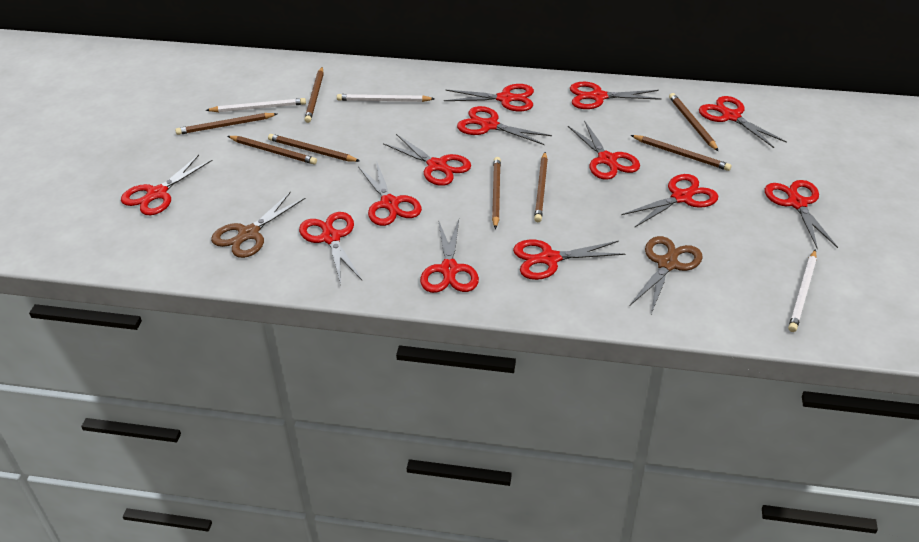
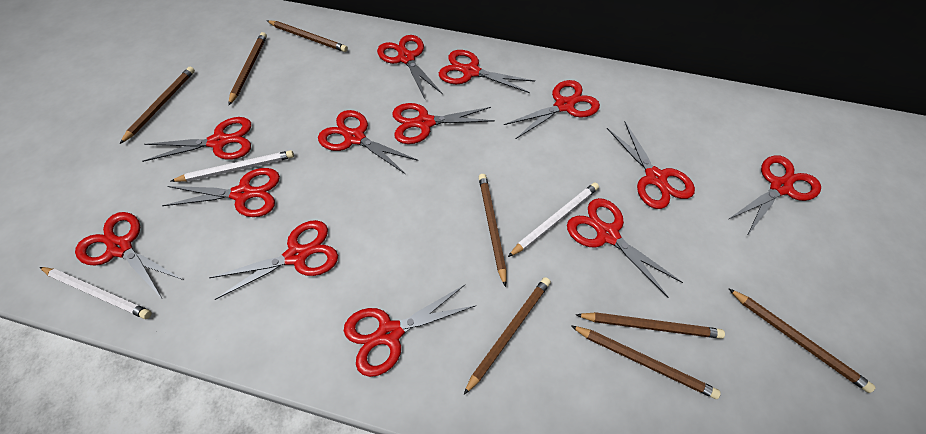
brown scissors: 2 -> 0

